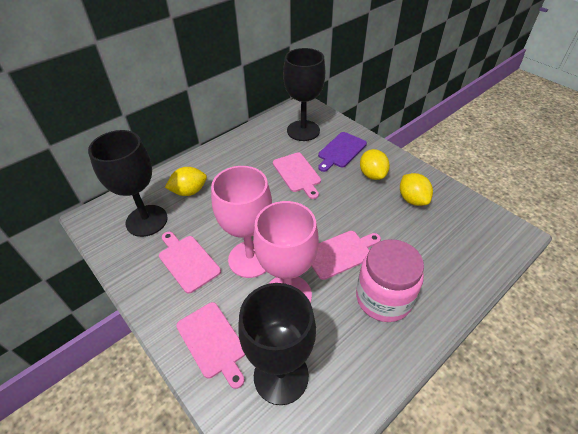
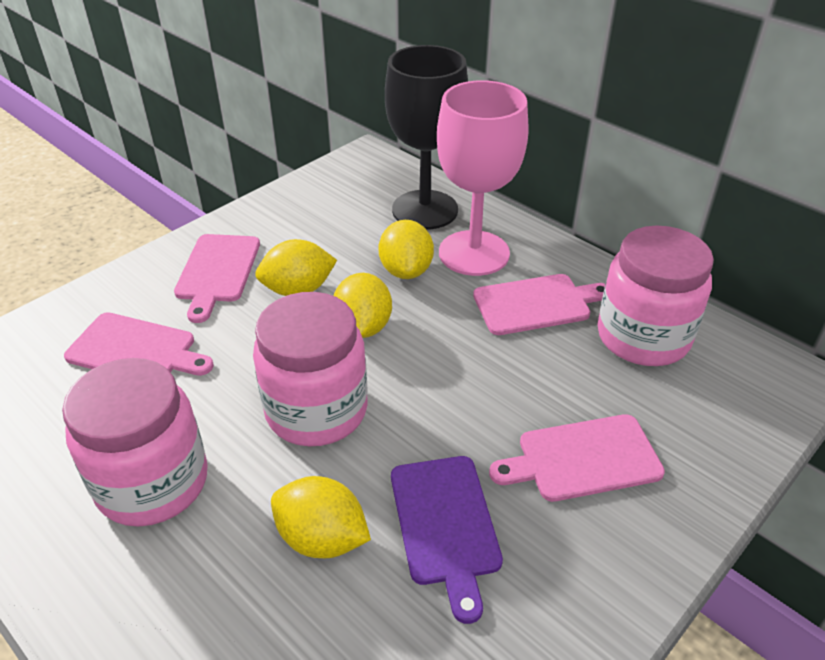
black goblet: 3 -> 1
pink goblet: 2 -> 1
pink jar: 1 -> 3
yellow lemon: 3 -> 4

